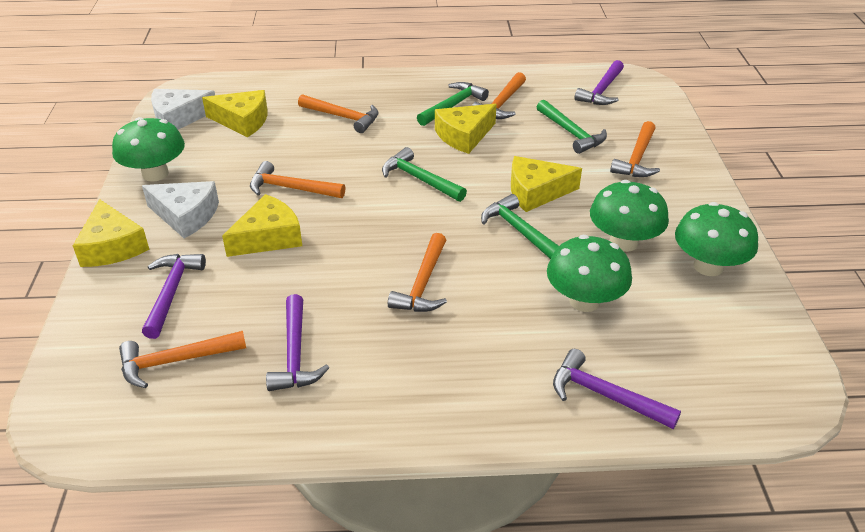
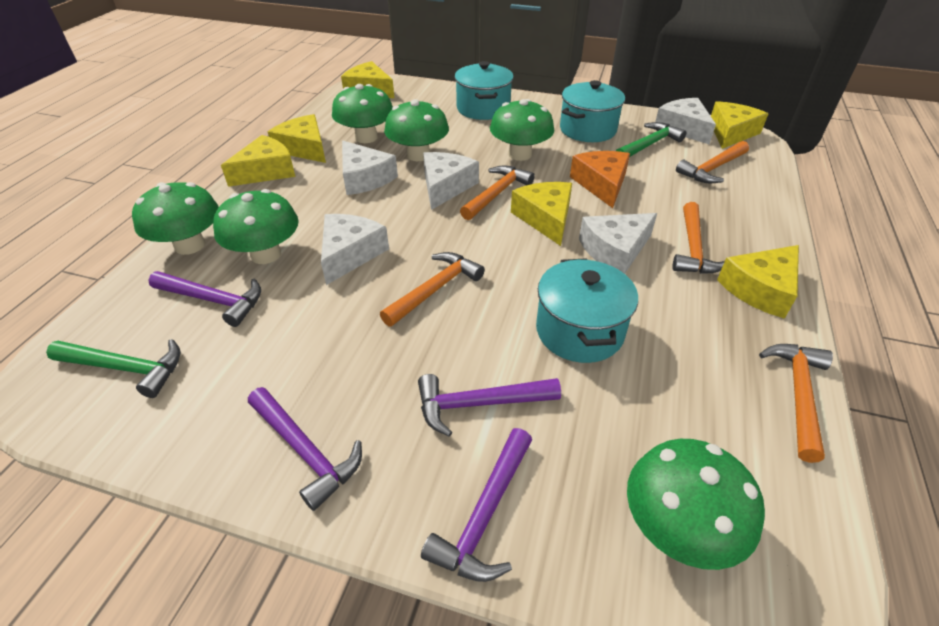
green hammer: 4 -> 2
green mushroom: 4 -> 6
orange cheese: 0 -> 1
orange hammer: 6 -> 5
turquoise pot: 0 -> 3
white cheese: 2 -> 5
yellow cheese: 5 -> 6

